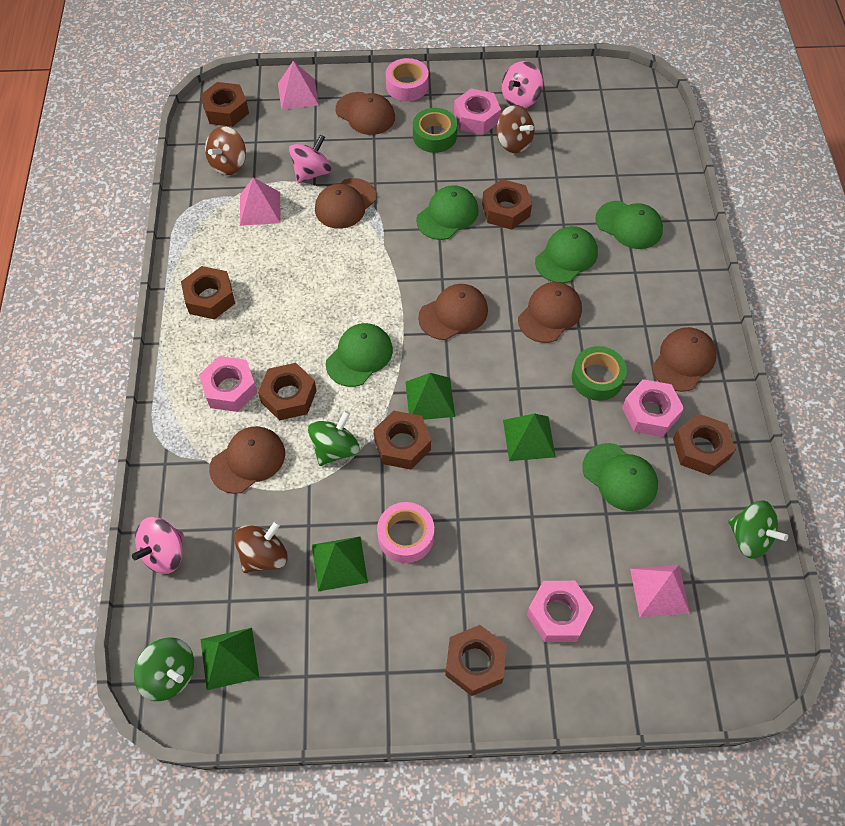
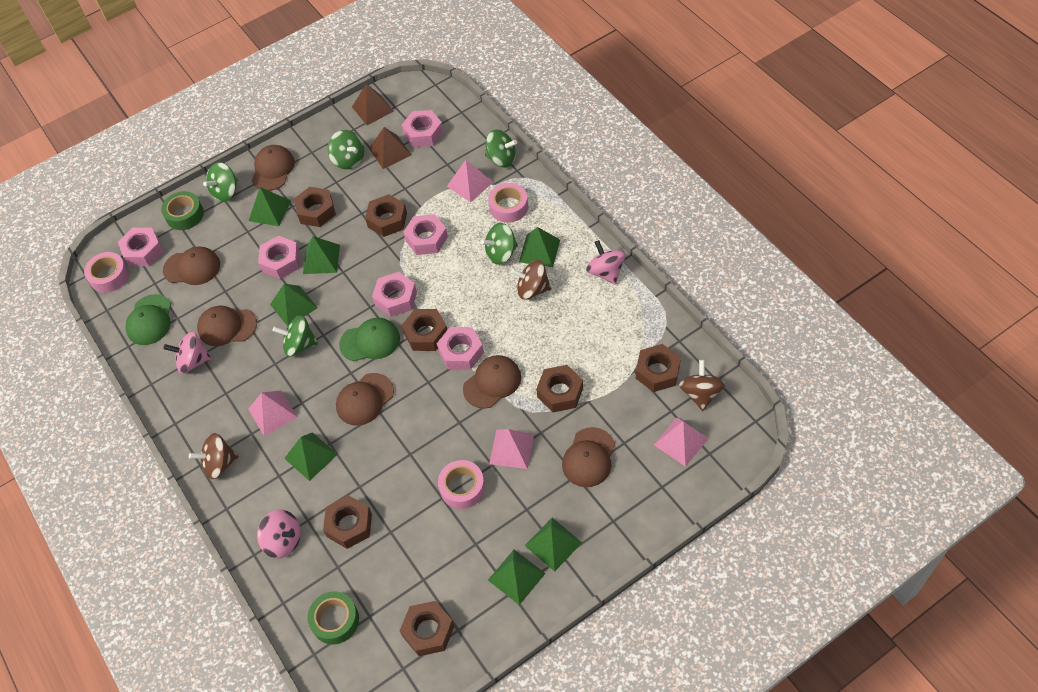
brown pyramid: 0 -> 2
green cap: 5 -> 2
green pyramid: 4 -> 7
green spinning top: 3 -> 5
pink nut: 4 -> 6
pink pyramid: 3 -> 4
pink tape: 2 -> 3

